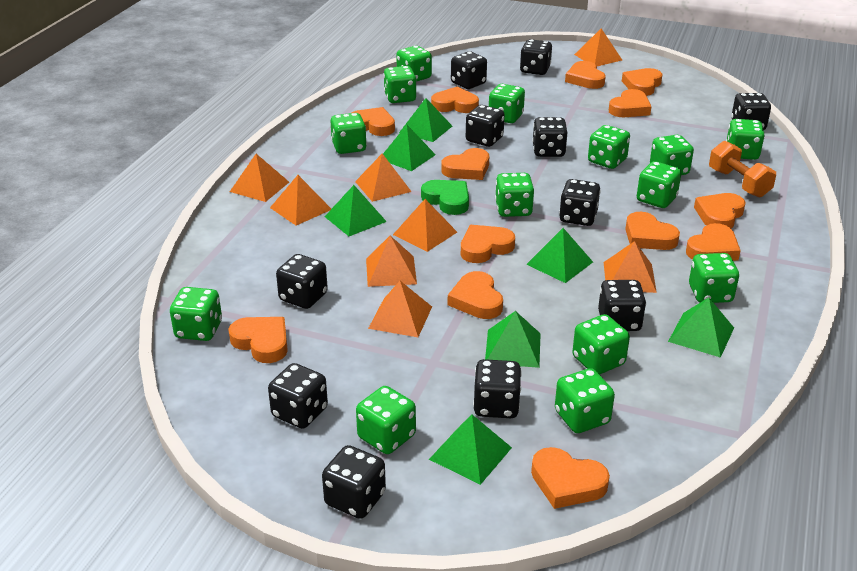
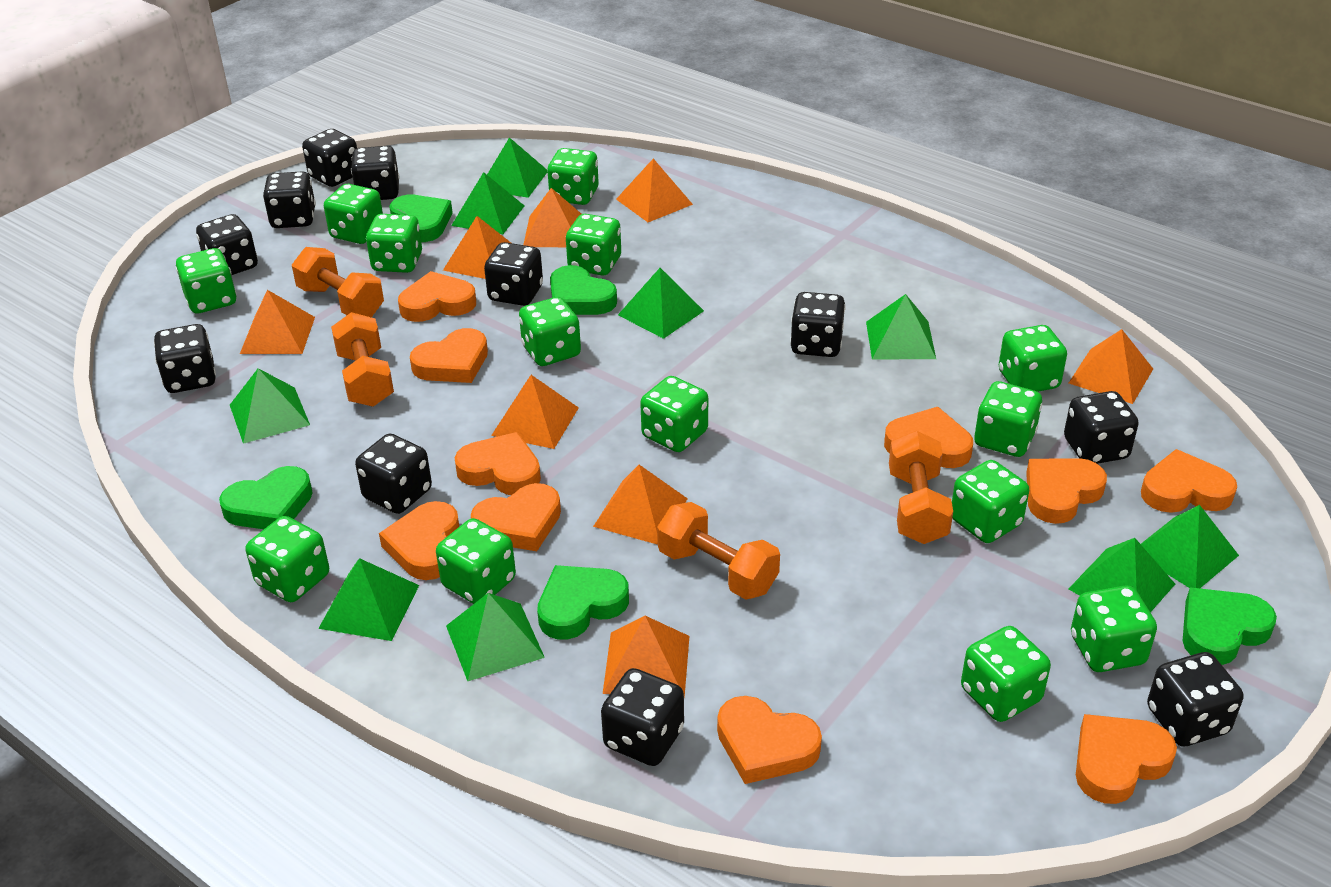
green heart: 1 -> 5
green pyramid: 7 -> 9
orange dumbbell: 1 -> 4
orange heart: 13 -> 10

